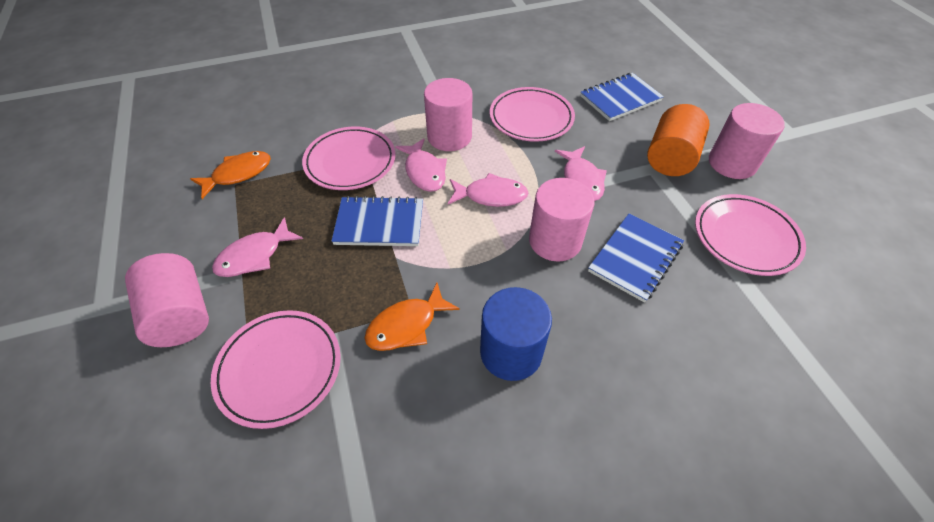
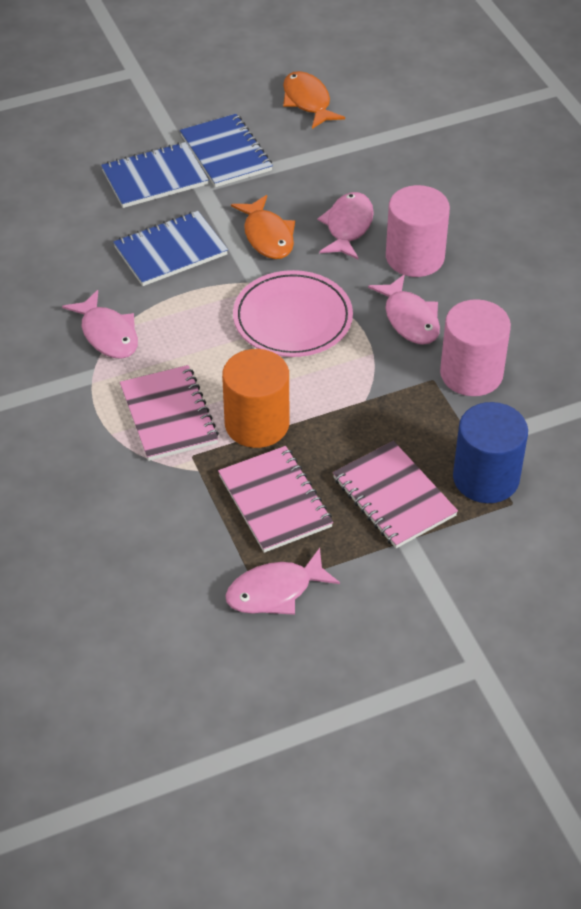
pink cylinder: 4 -> 2
pink notebook: 0 -> 3
pink plate: 4 -> 1

